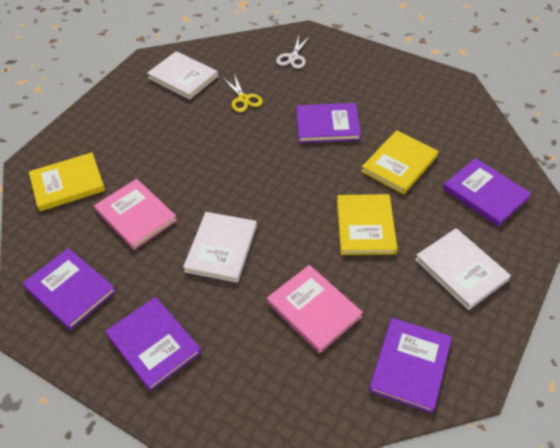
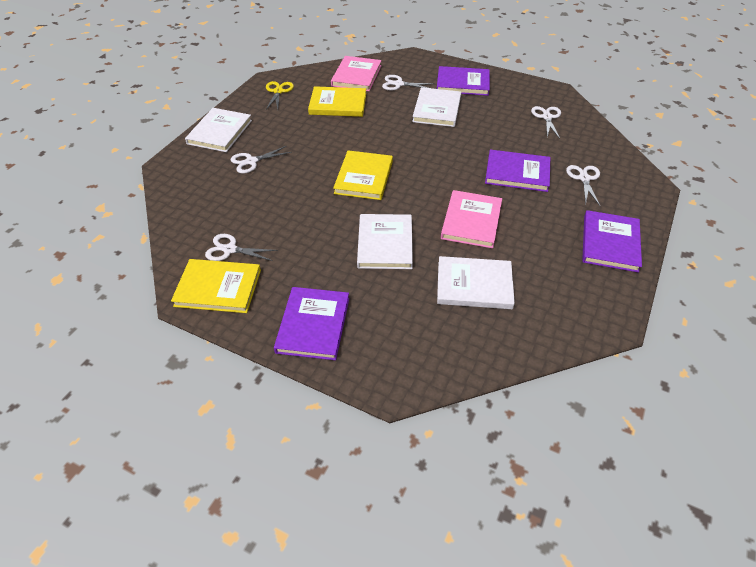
purple book: 5 -> 4
white book: 3 -> 4
white scissors: 1 -> 5

